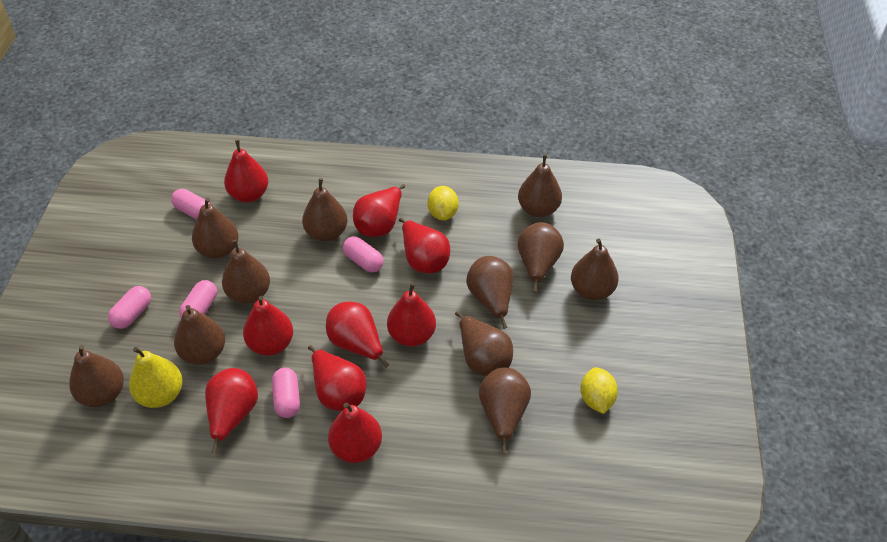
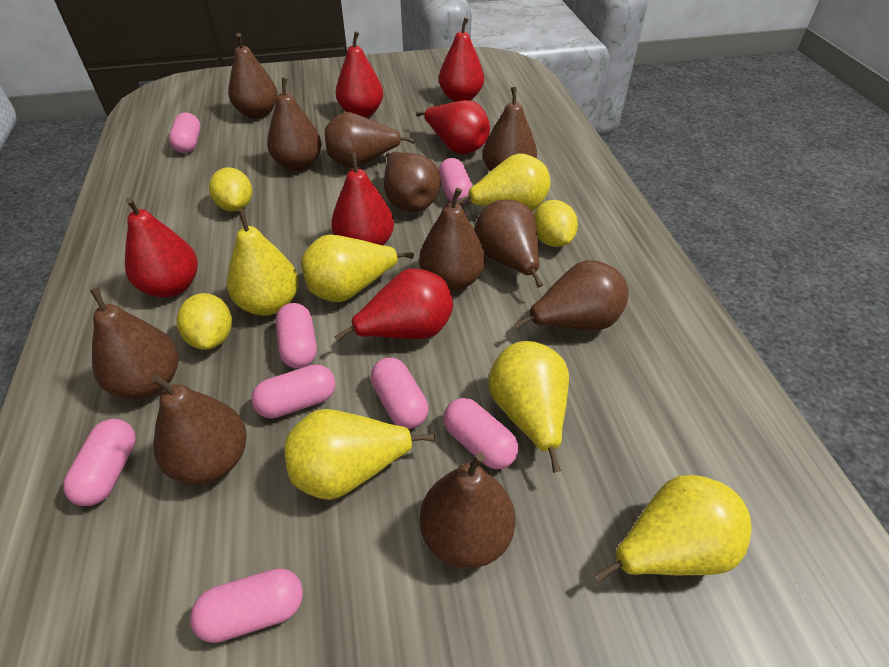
pink capsule: 5 -> 8
red pear: 9 -> 6
yellow lemon: 2 -> 3
yellow pear: 1 -> 6

